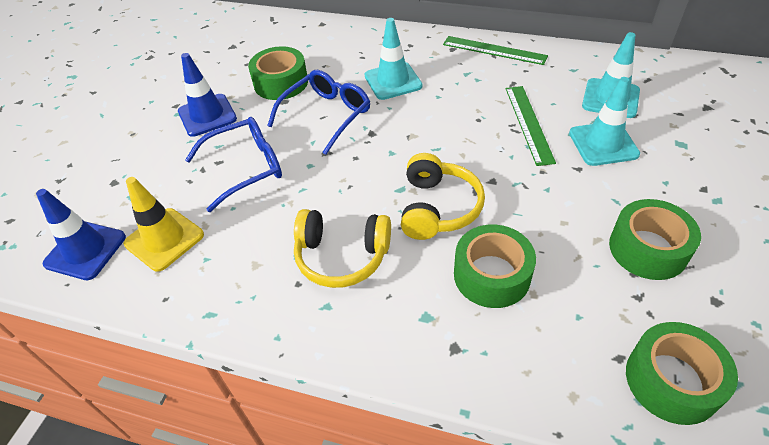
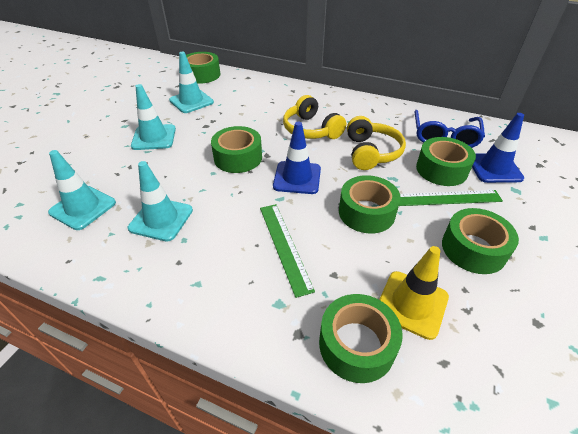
blue glasses: 2 -> 1
green tape: 4 -> 6
turquoise traffic cone: 3 -> 4

